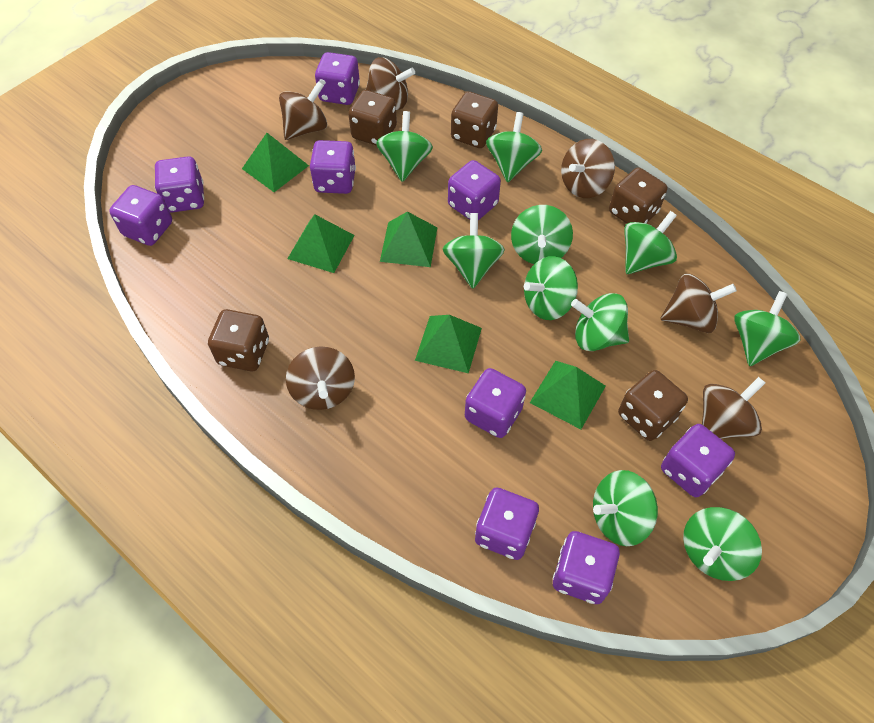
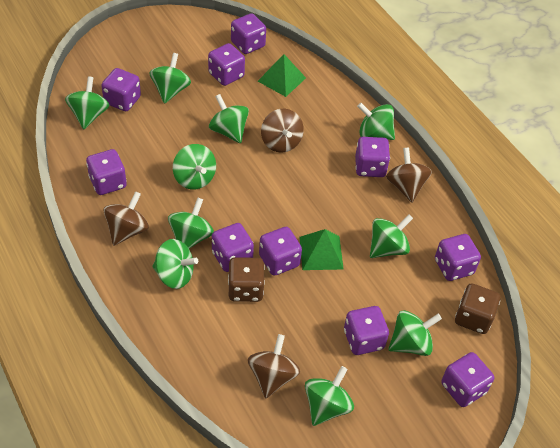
brown dice: 5 -> 2
brown spinning top: 6 -> 4
green pyramid: 5 -> 2
purple dice: 9 -> 10

